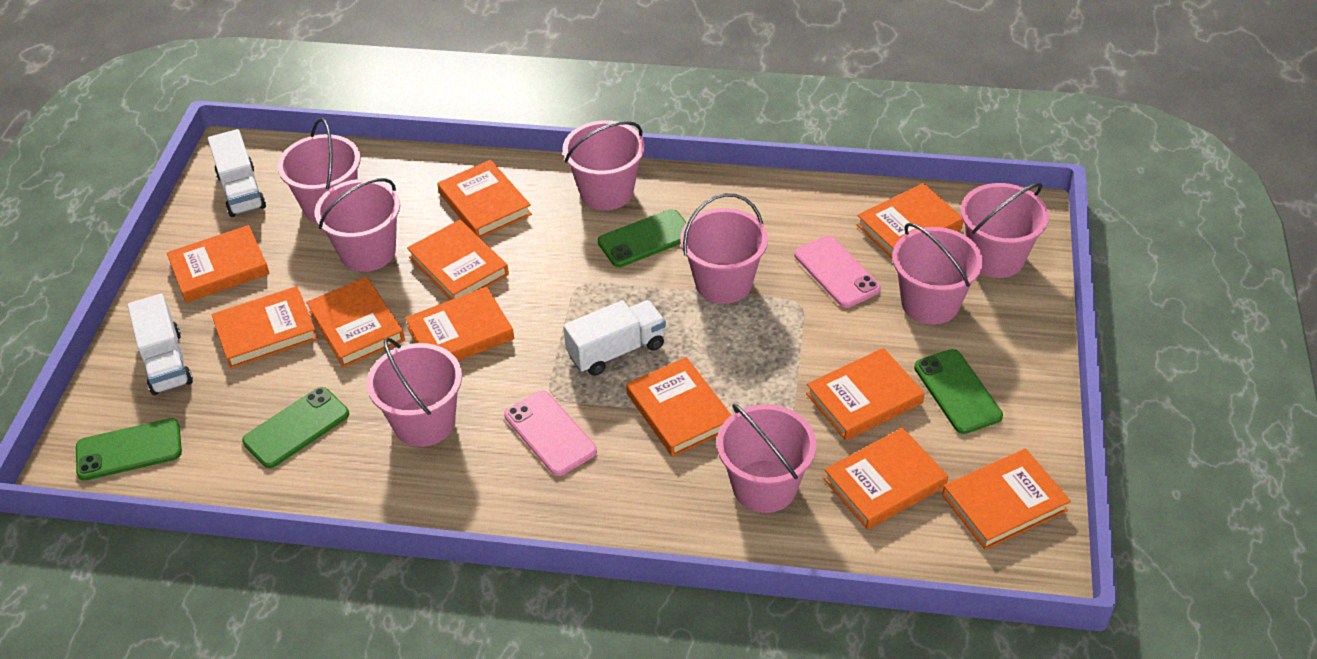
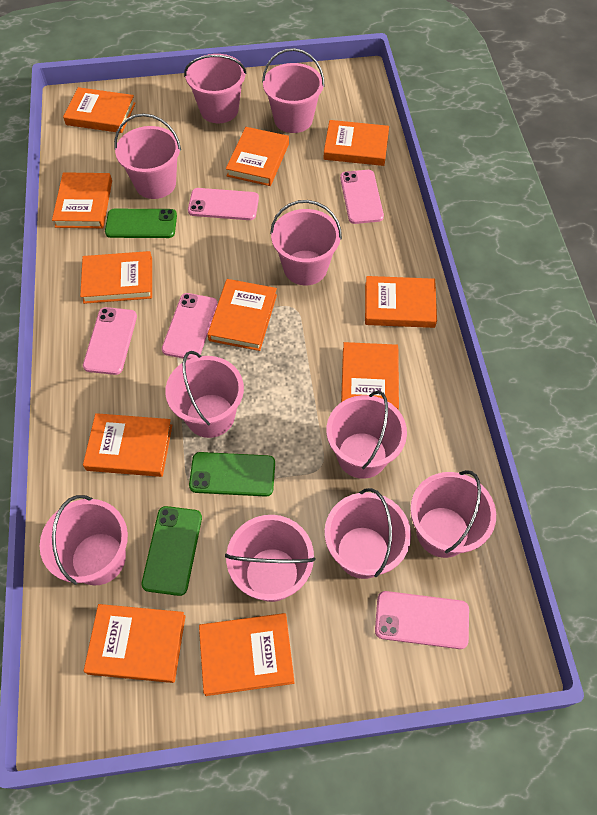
green phone: 4 -> 3
pink bucket: 8 -> 10
pink phone: 2 -> 5
white truck: 3 -> 0

